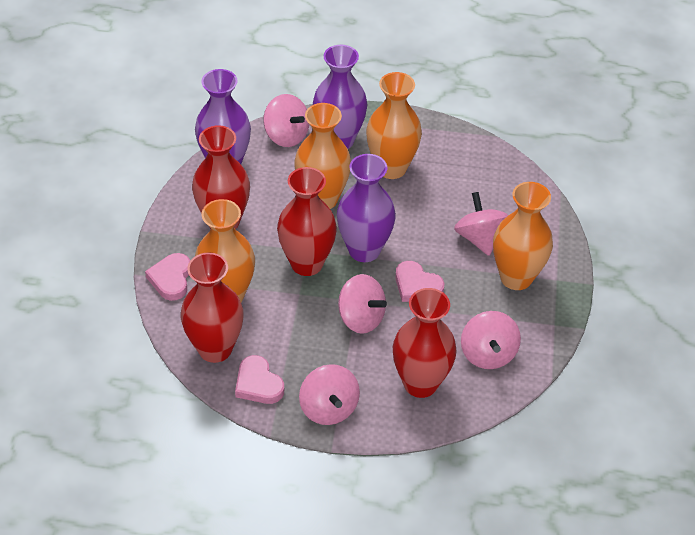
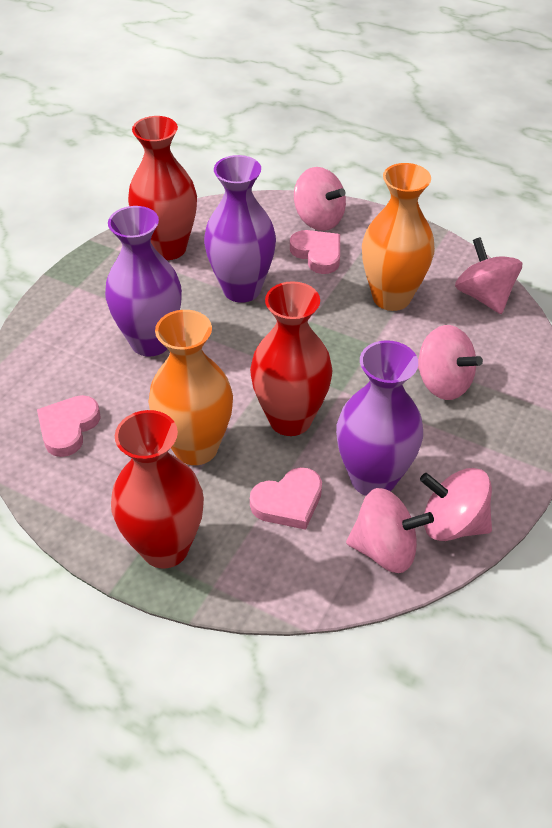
orange vase: 4 -> 2
red vase: 4 -> 3

